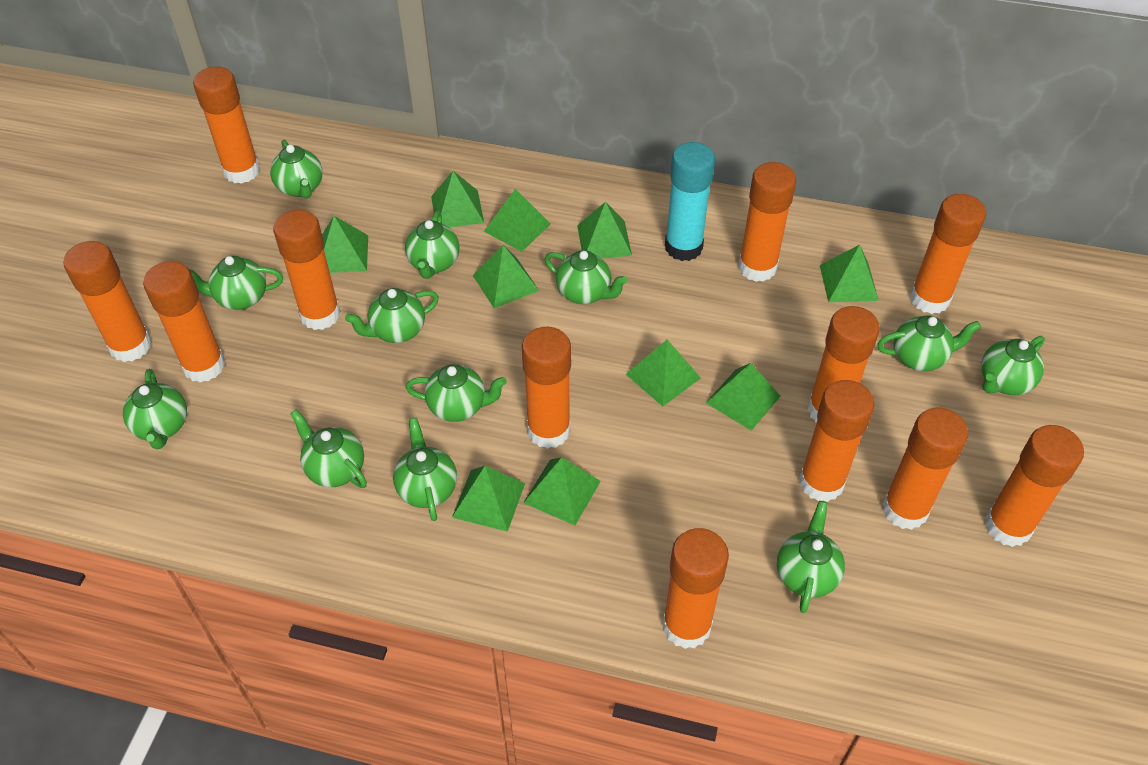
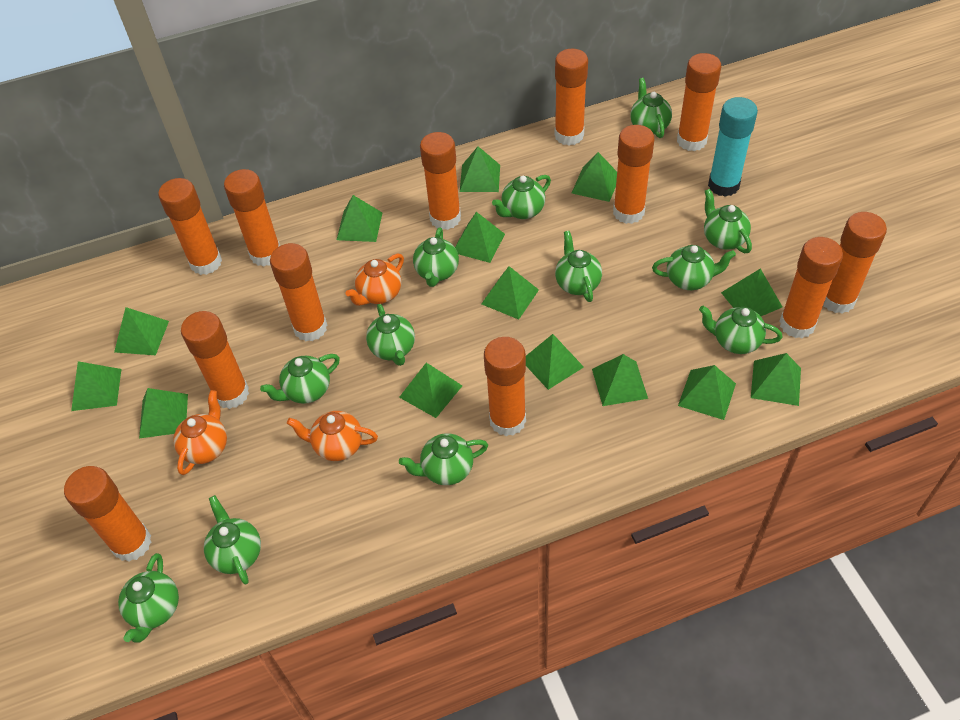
green pyramid: 10 -> 14
orange teapot: 0 -> 3

